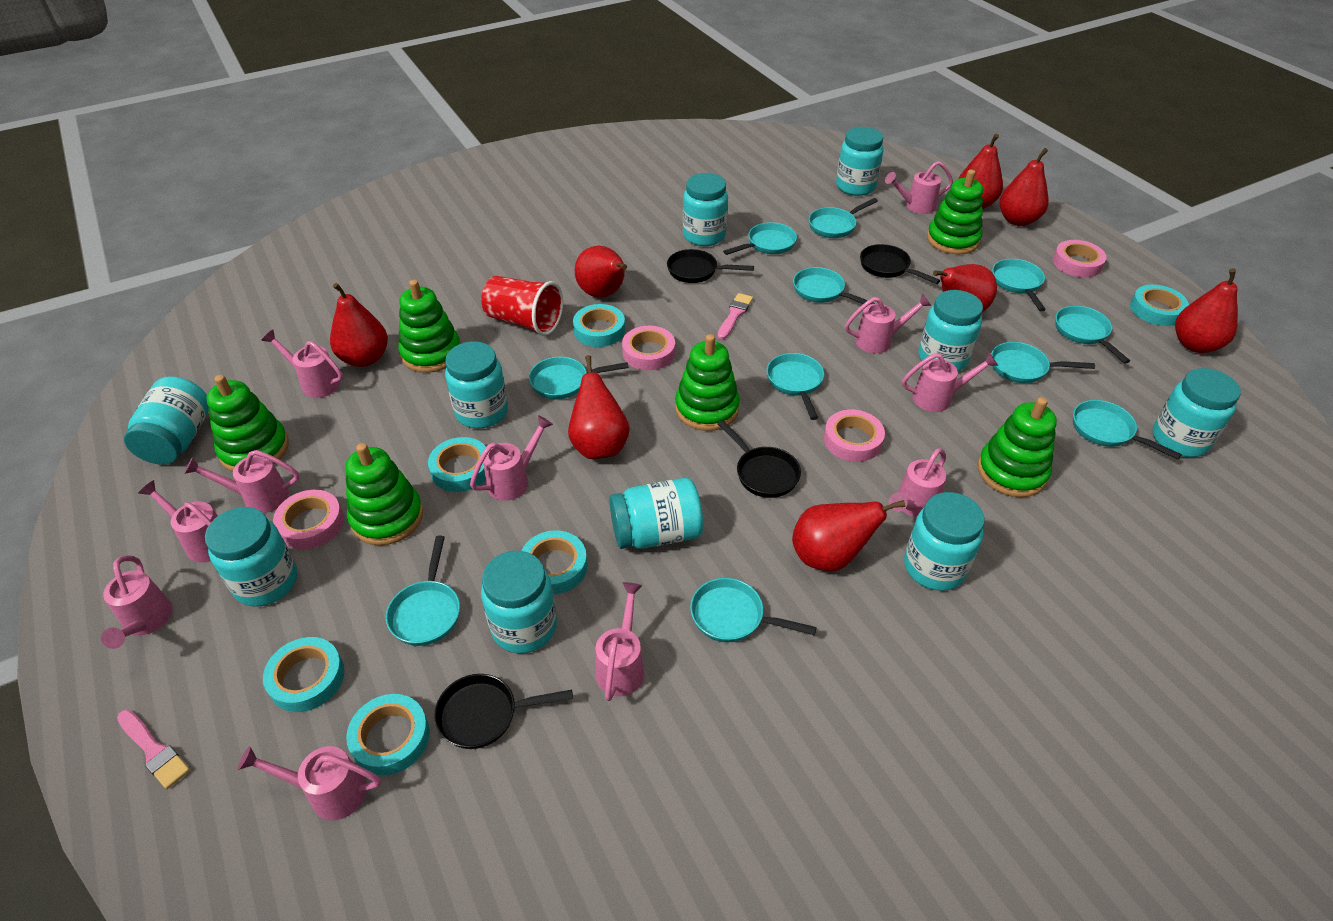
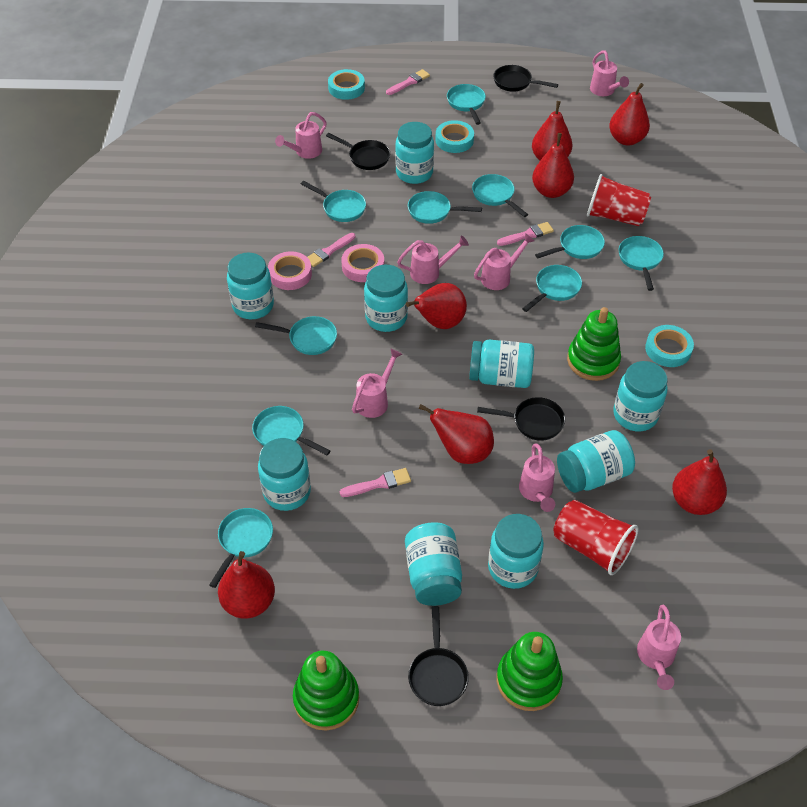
green stacking toy: 6 -> 3
pink brush: 2 -> 4
pink tape: 4 -> 2
pink watering can: 11 -> 7
red cup: 1 -> 2
red pear: 8 -> 7
turquoise jar: 10 -> 9
turquoise pan: 11 -> 10
turquoise tape: 6 -> 3

